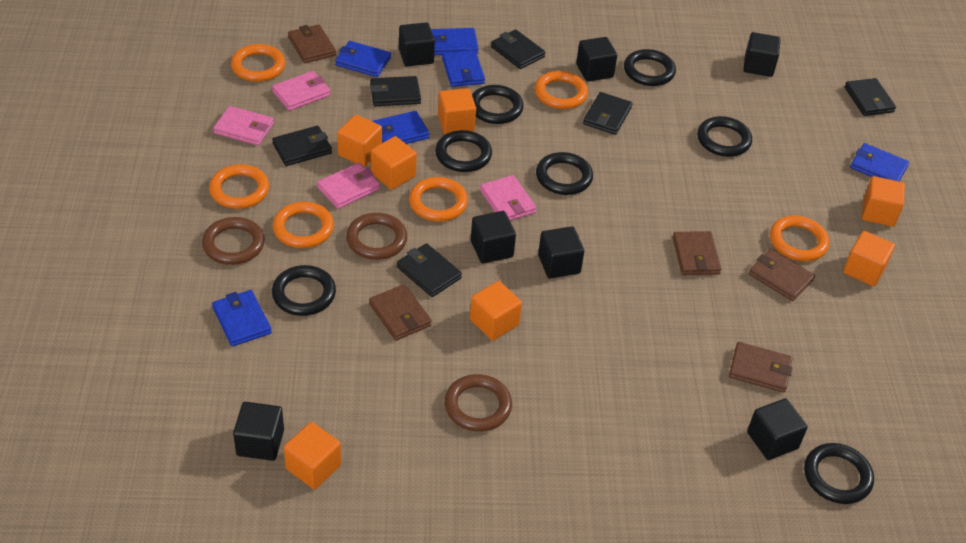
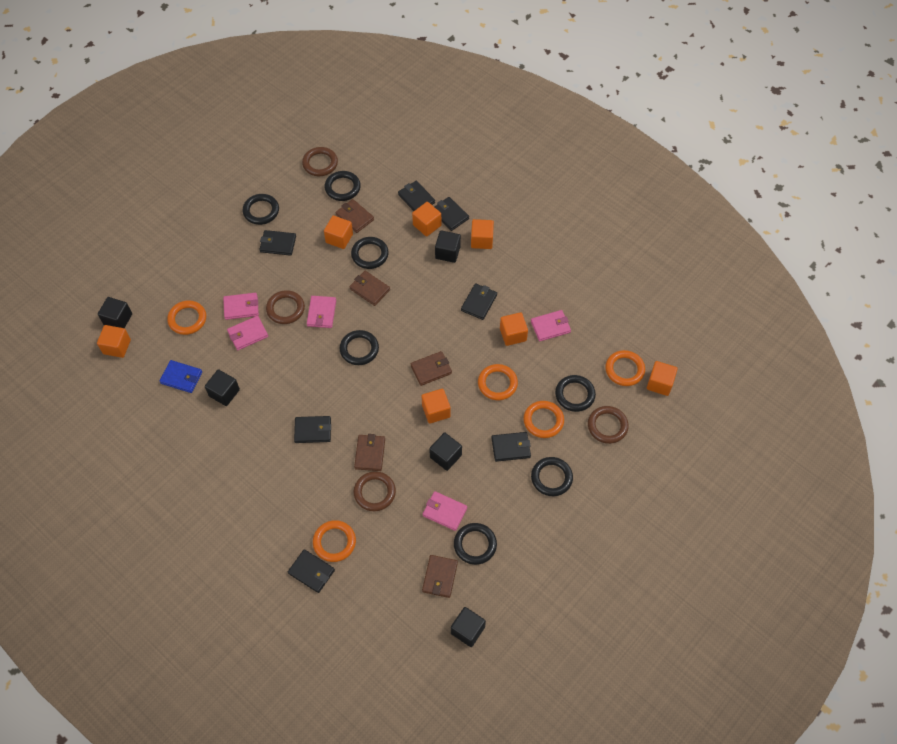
black cube: 7 -> 5
black wallet: 6 -> 7
blue wallet: 6 -> 1
brown ring: 3 -> 4
orange ring: 6 -> 5
pink wallet: 4 -> 5

